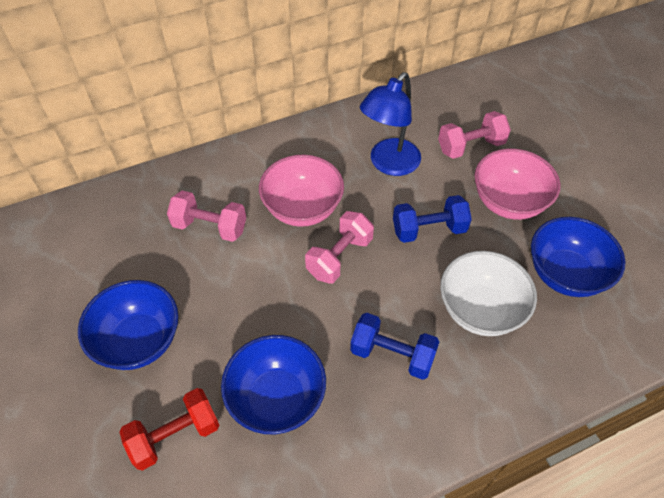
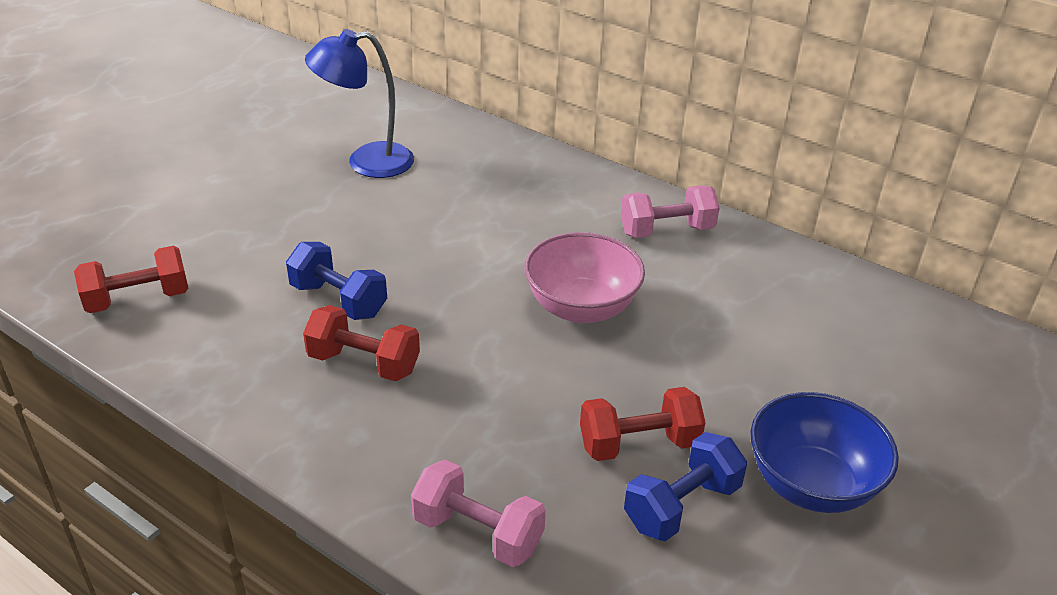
blue bowl: 3 -> 1
pink bowl: 2 -> 1
pink dumbbell: 3 -> 2
red dumbbell: 1 -> 3
white bowl: 1 -> 0

